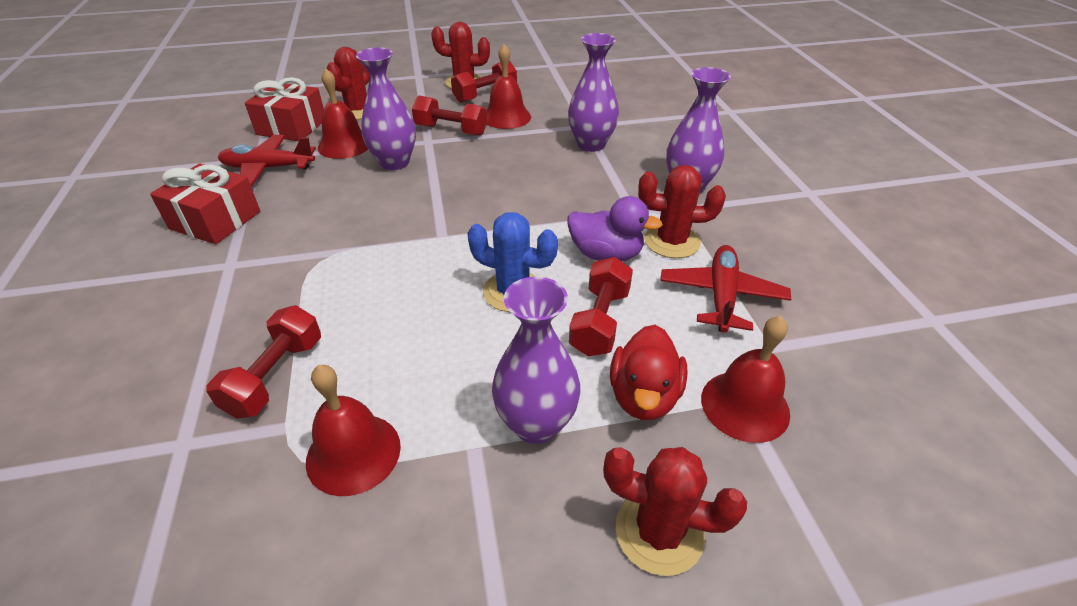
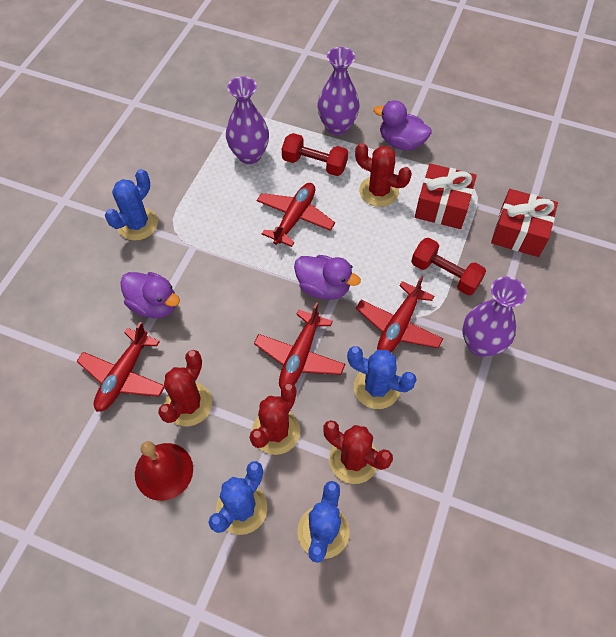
blue cactus: 1 -> 4
purple duck: 1 -> 3
purple vase: 4 -> 3
red bell: 4 -> 1
red duck: 1 -> 0
red dumbbell: 4 -> 2
red plane: 2 -> 4

